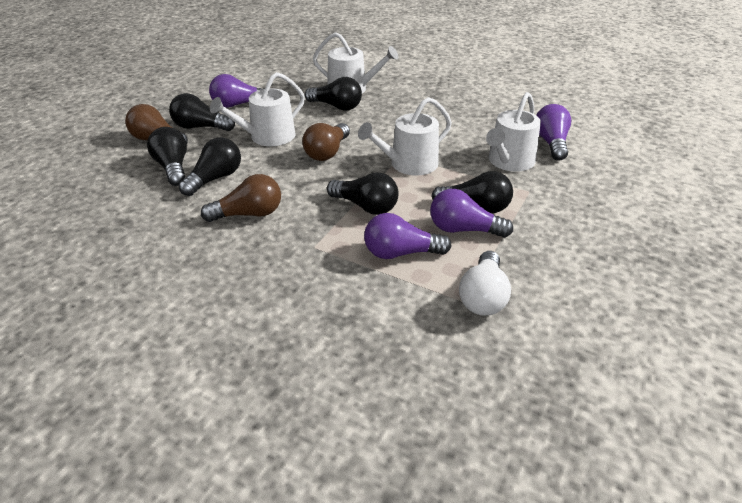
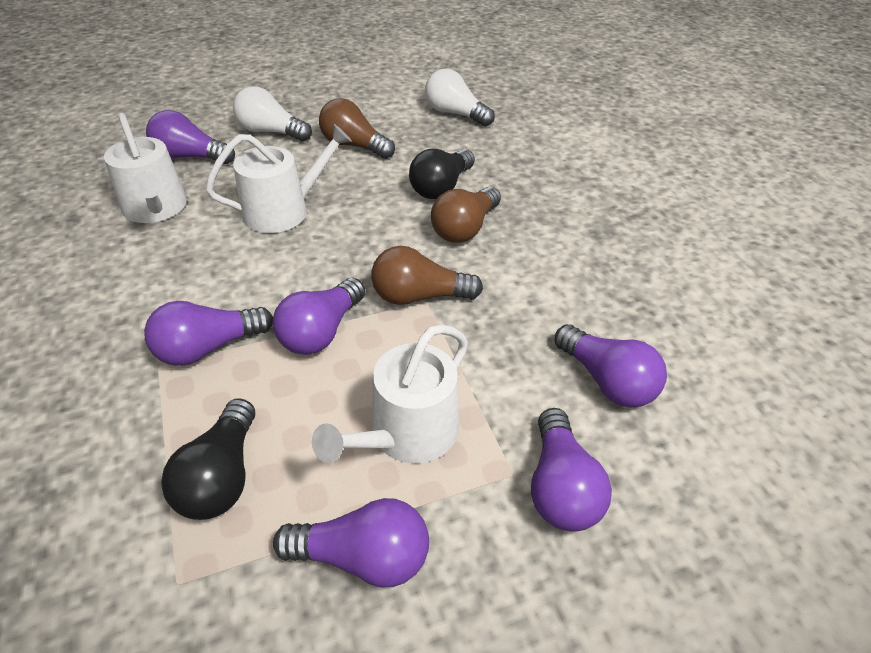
black light bulb: 6 -> 2
purple light bulb: 4 -> 6
white light bulb: 1 -> 2
white watering can: 4 -> 3

